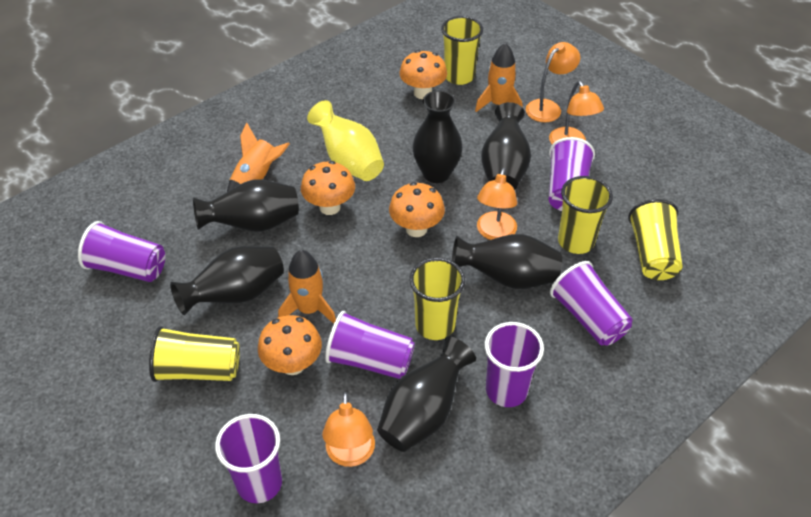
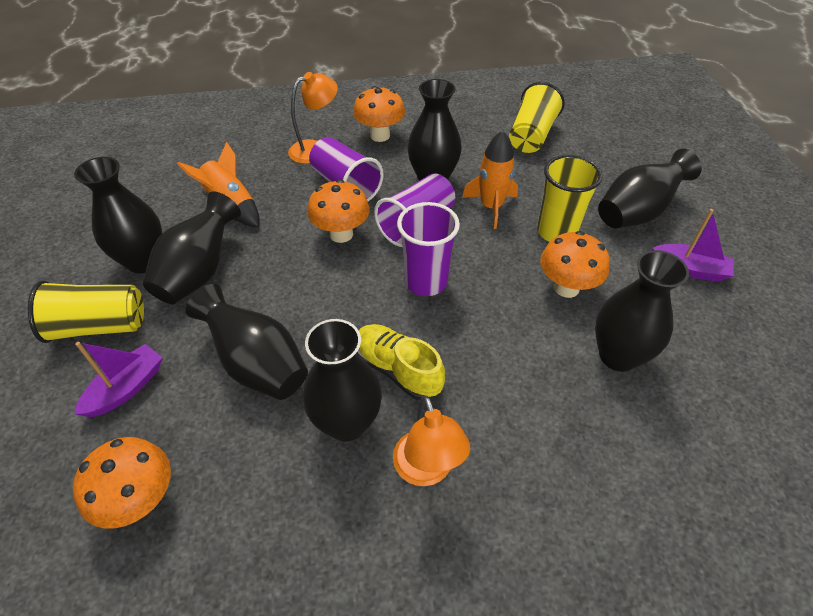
black vase: 6 -> 7
orange lamp: 4 -> 2
orange rocket: 3 -> 2
purple boat: 0 -> 2
purple cup: 6 -> 3
yellow cup: 5 -> 3
yellow shoe: 0 -> 1
yellow vase: 1 -> 0

